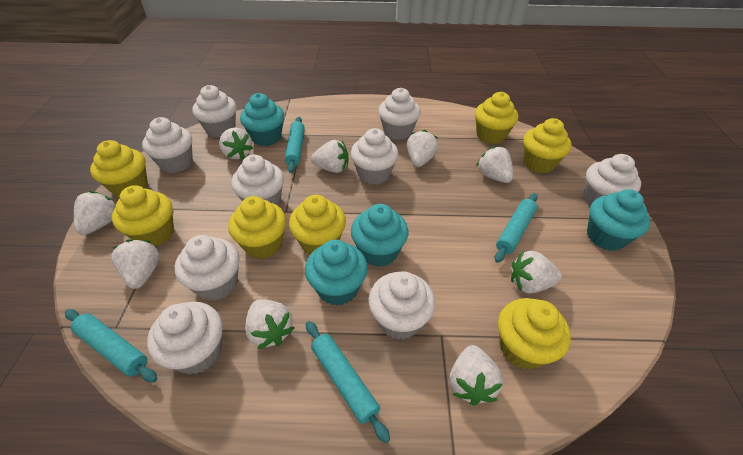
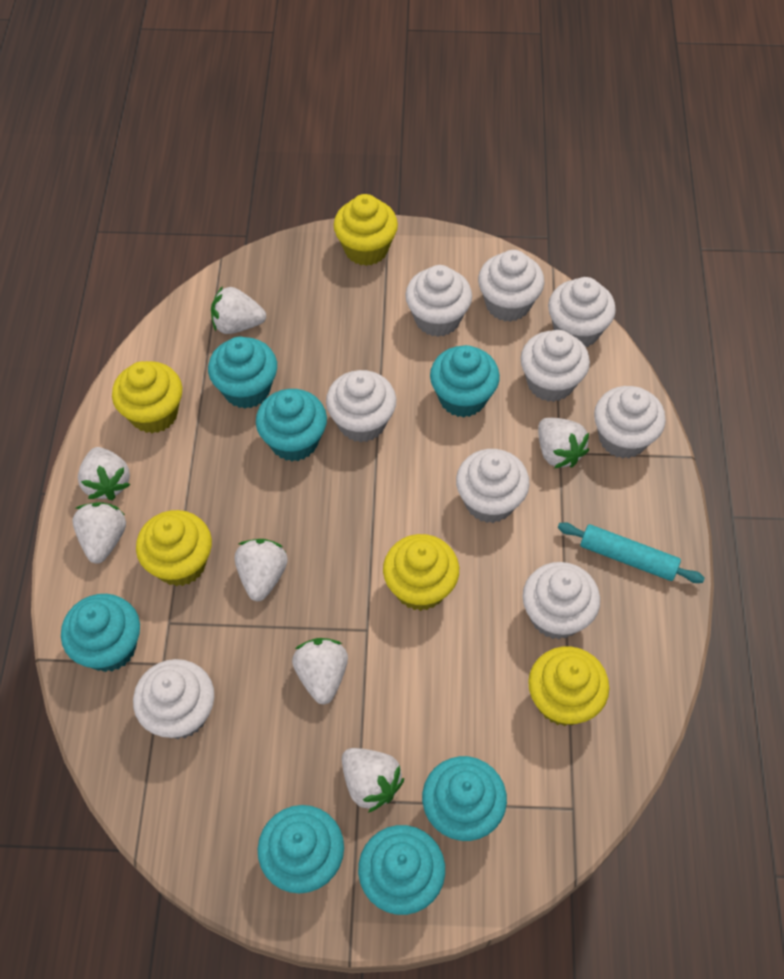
turquoise cupcake: 4 -> 7
turquoise rolling pin: 4 -> 1
white strawberry: 9 -> 7
yellow cupcake: 7 -> 5

